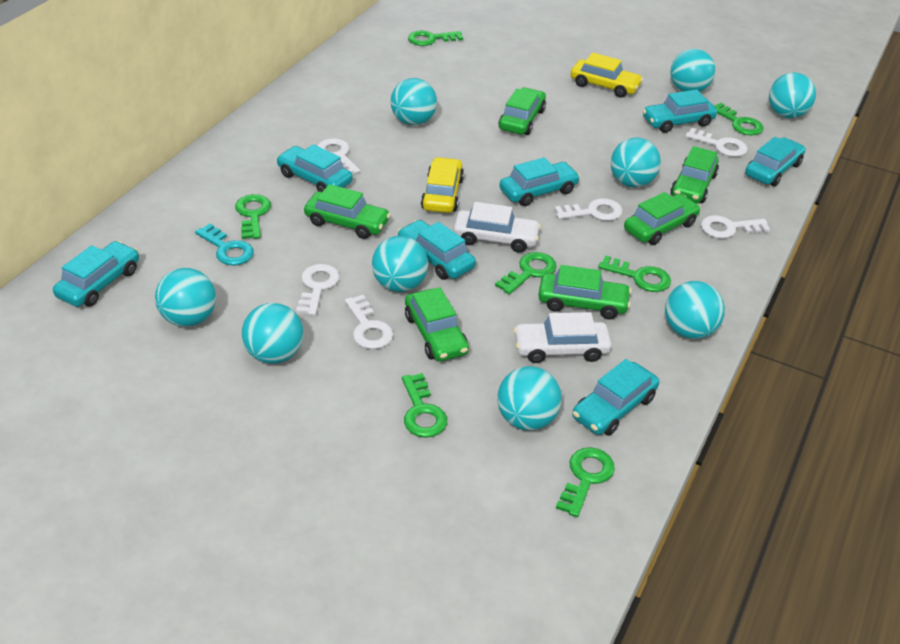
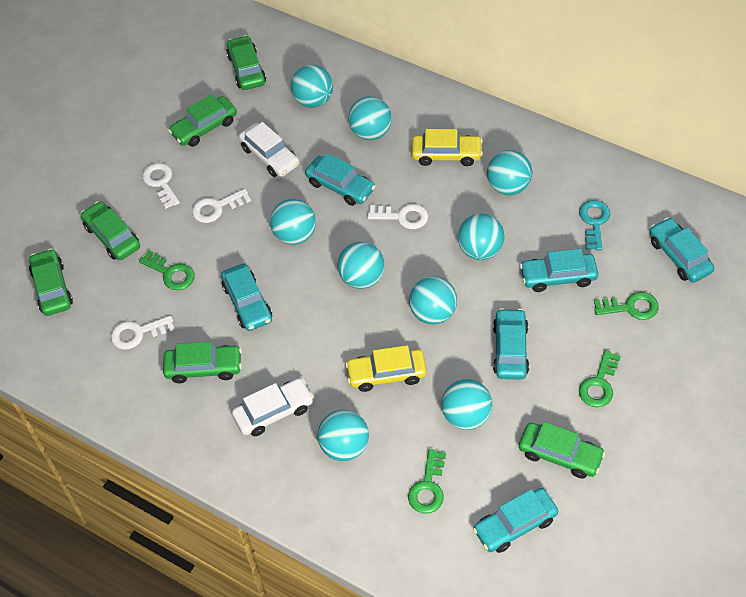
green key: 7 -> 4
turquoise car: 7 -> 6
white key: 6 -> 4

